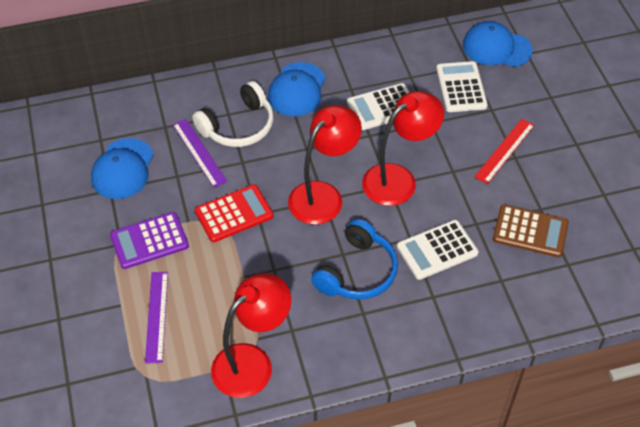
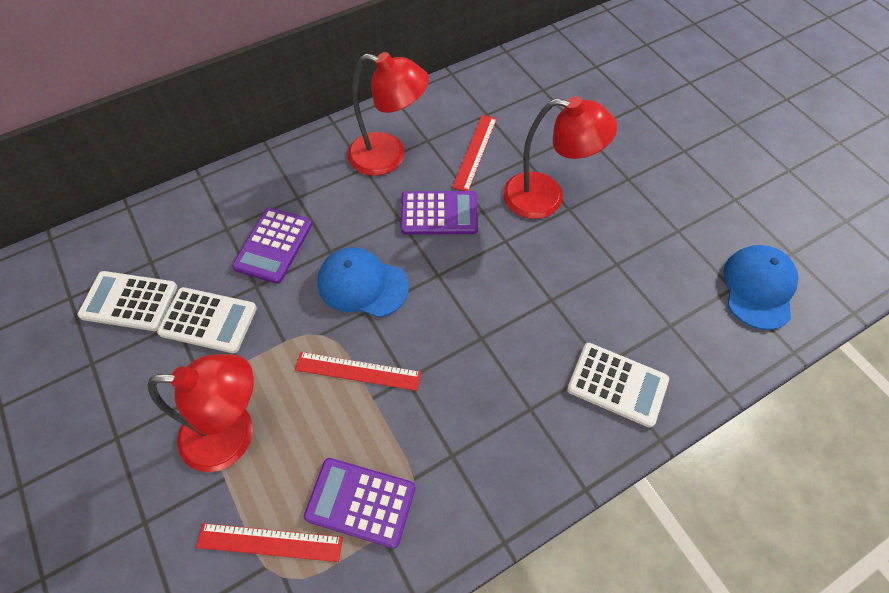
blue cap: 3 -> 2
blue headphones: 1 -> 0
brown calculator: 1 -> 0
purple calculator: 1 -> 3
purple ruler: 2 -> 0
red calculator: 1 -> 0
red ruler: 1 -> 3
white headphones: 1 -> 0

